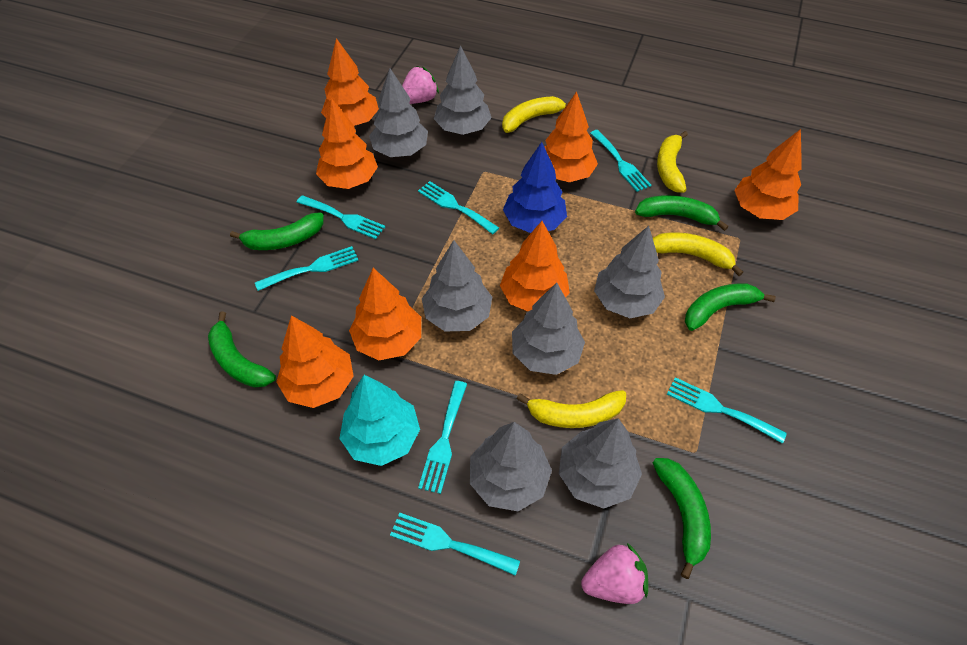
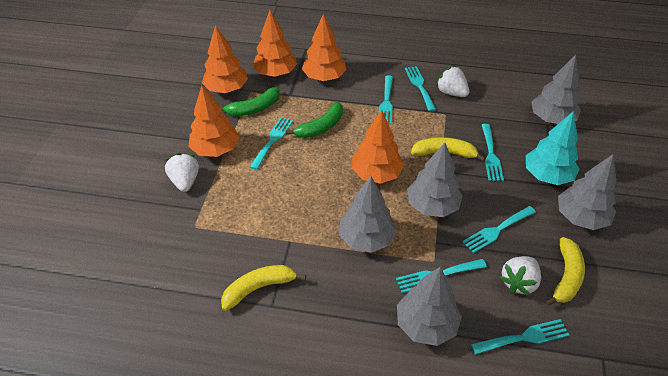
blue tree: 1 -> 0
green banana: 5 -> 2
grey tree: 7 -> 5
orange tree: 7 -> 5
pink strawberry: 2 -> 0
white strawberry: 0 -> 3
yellow banana: 4 -> 3

